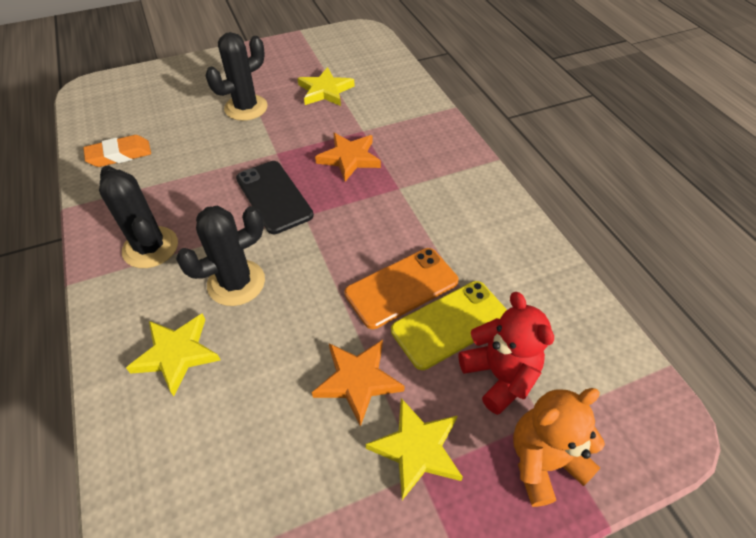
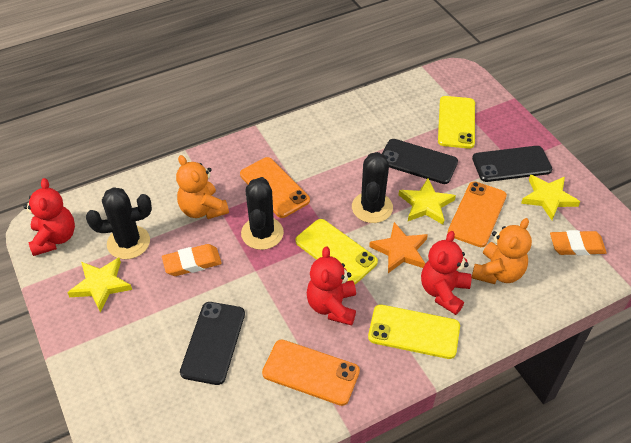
black phone: 1 -> 3
orange eraser: 1 -> 2
orange phone: 1 -> 3
orange star: 2 -> 1
orange teddy bear: 1 -> 2
red teddy bear: 1 -> 3
yellow phone: 1 -> 3

